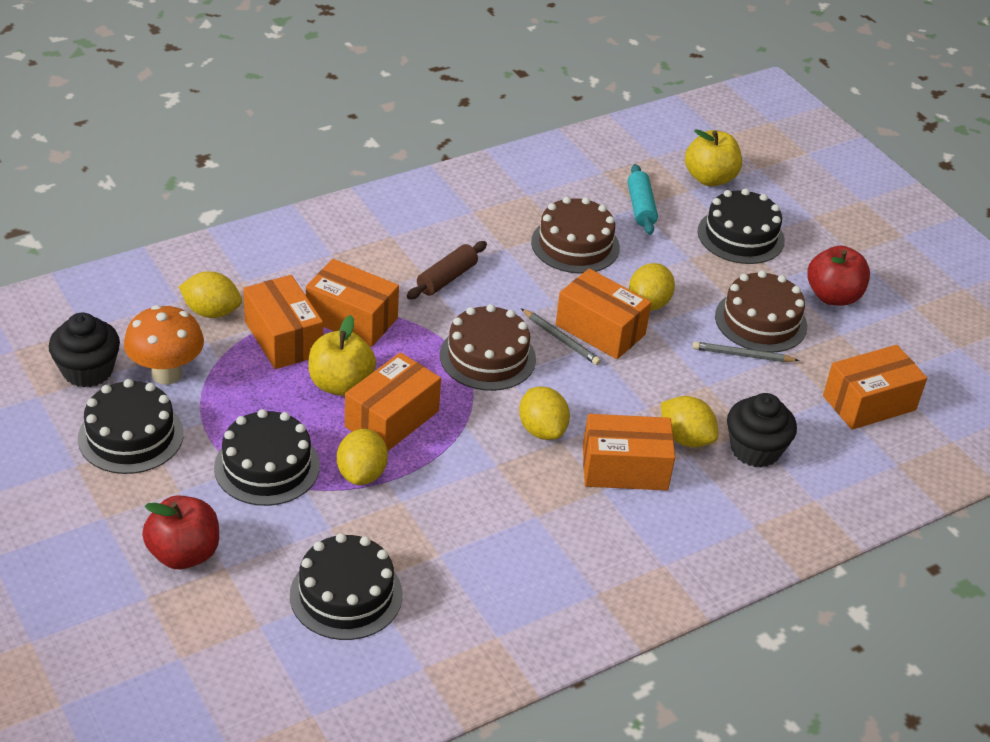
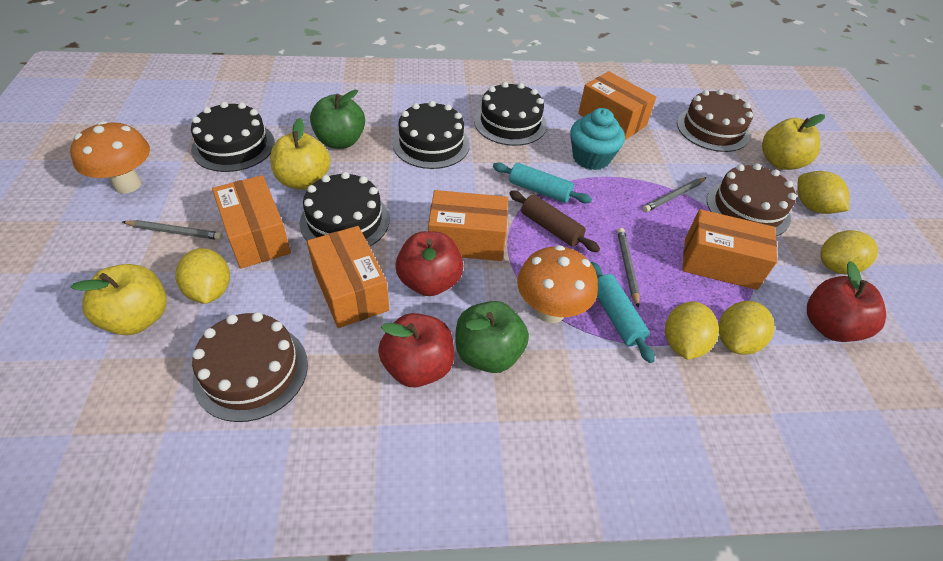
black cupcake: 2 -> 0
green apple: 0 -> 2
grey pencil: 2 -> 3
orange box: 6 -> 5
orange mushroom: 1 -> 2
red apple: 2 -> 3
turquoise cupcake: 0 -> 1
turquoise rolling pin: 1 -> 2
yellow apple: 2 -> 3

